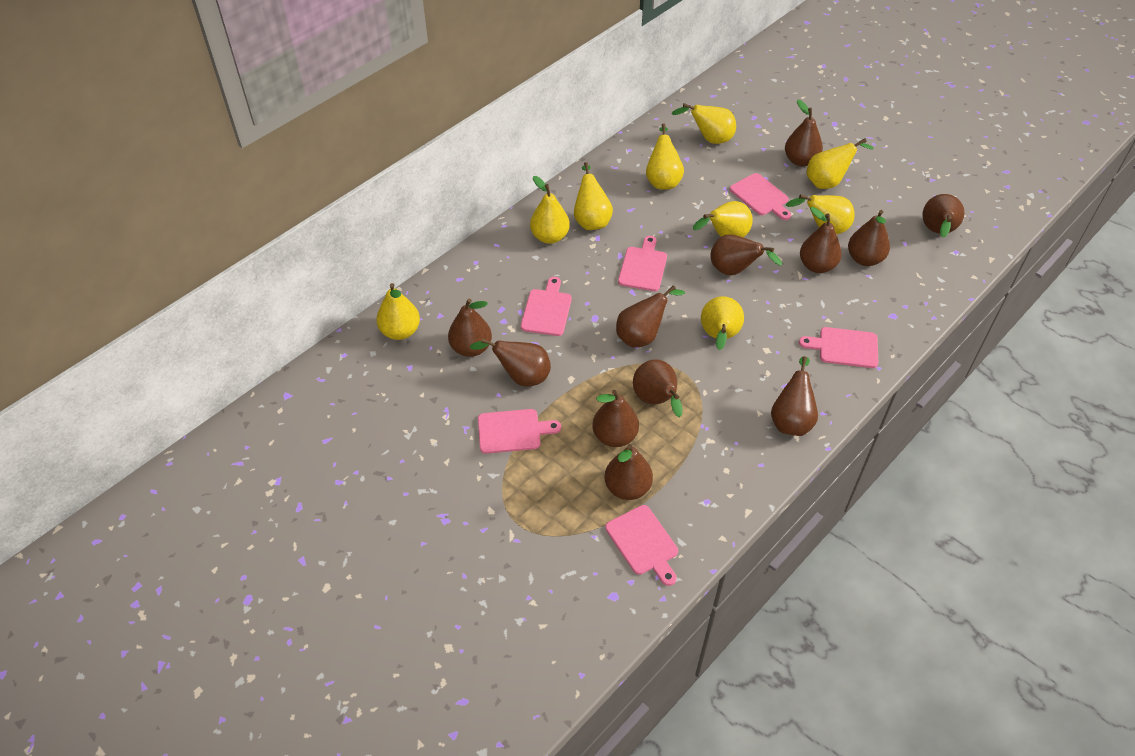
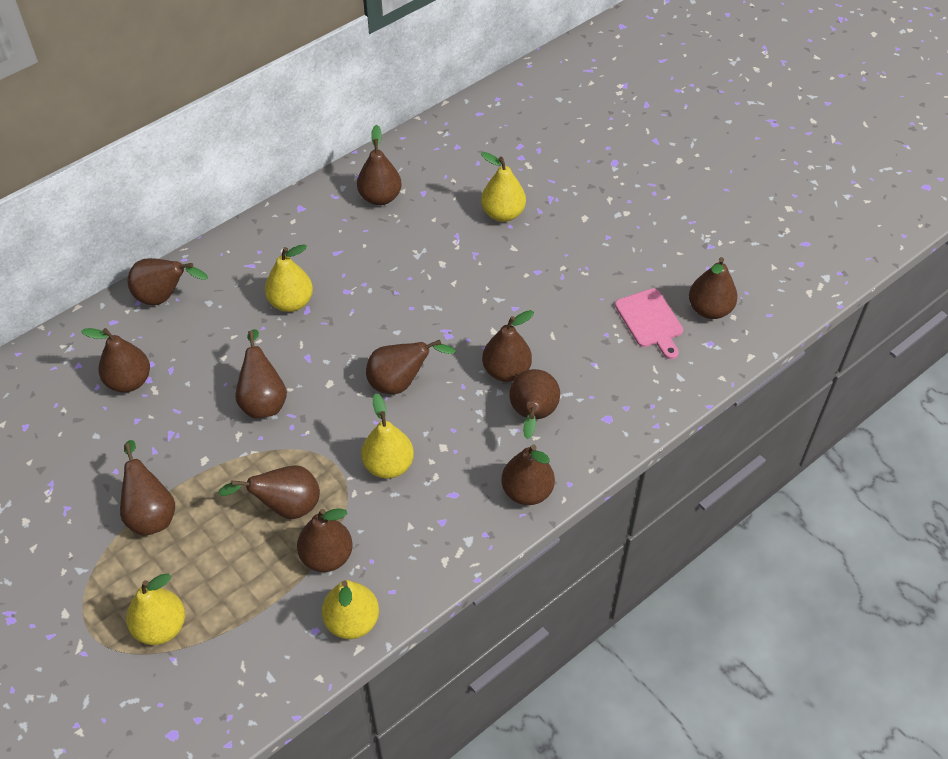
pink cutting board: 6 -> 1
yellow pear: 9 -> 5

